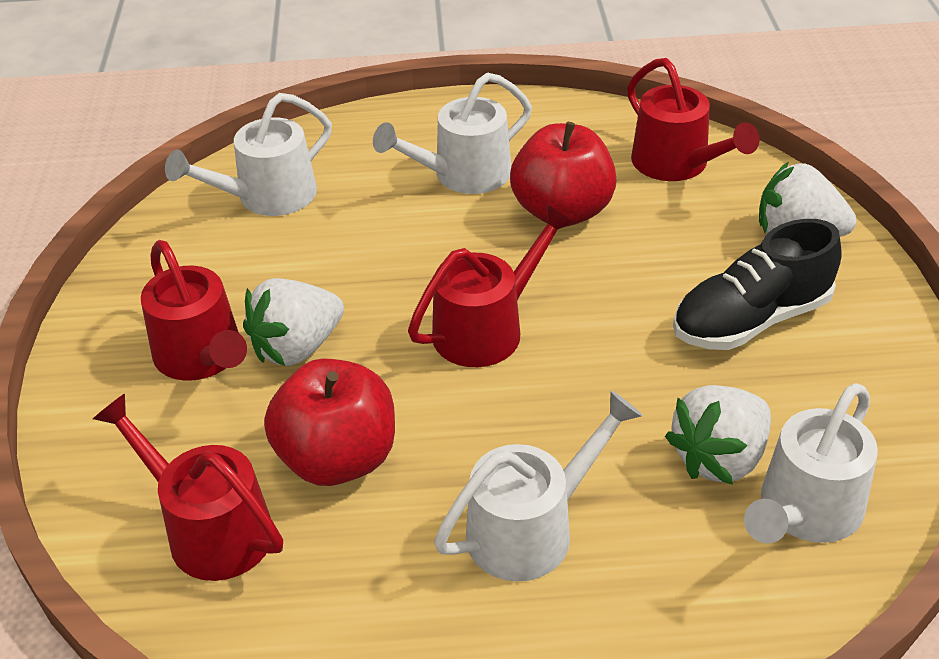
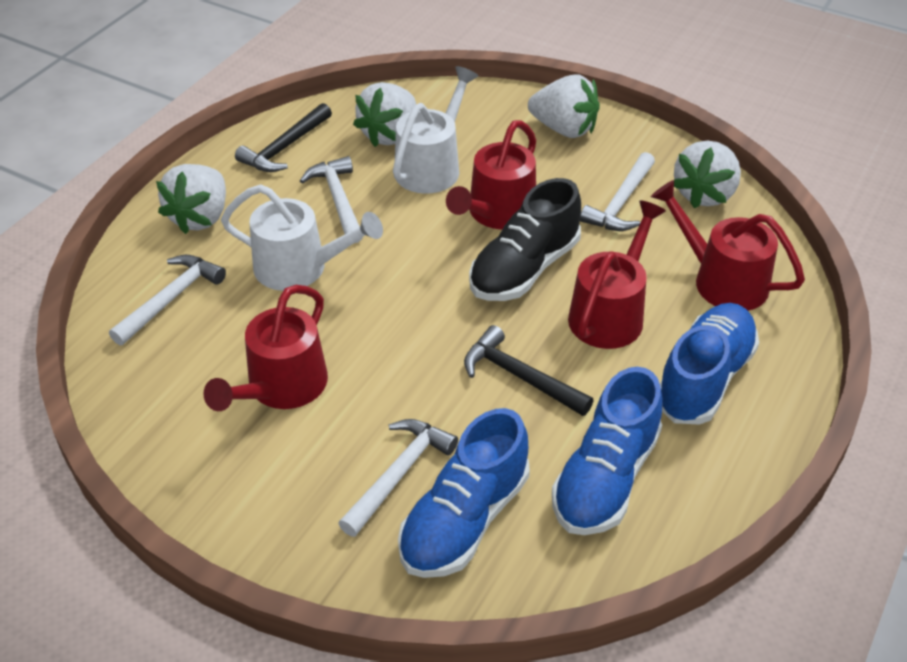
black hammer: 0 -> 2
blue shoe: 0 -> 3
red apple: 2 -> 0
white hammer: 0 -> 4
white strawberry: 3 -> 4
white watering can: 4 -> 2

